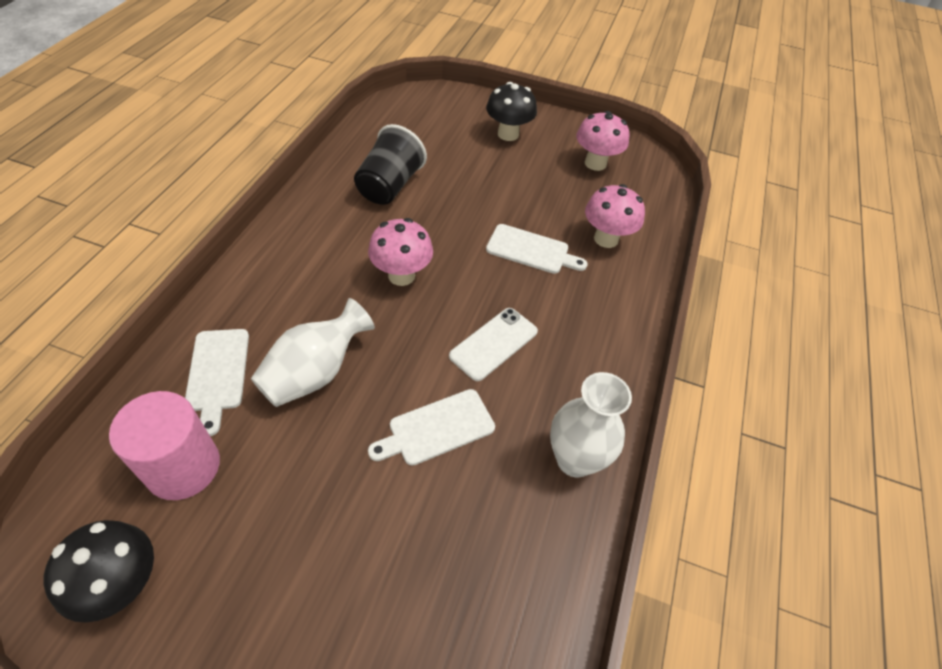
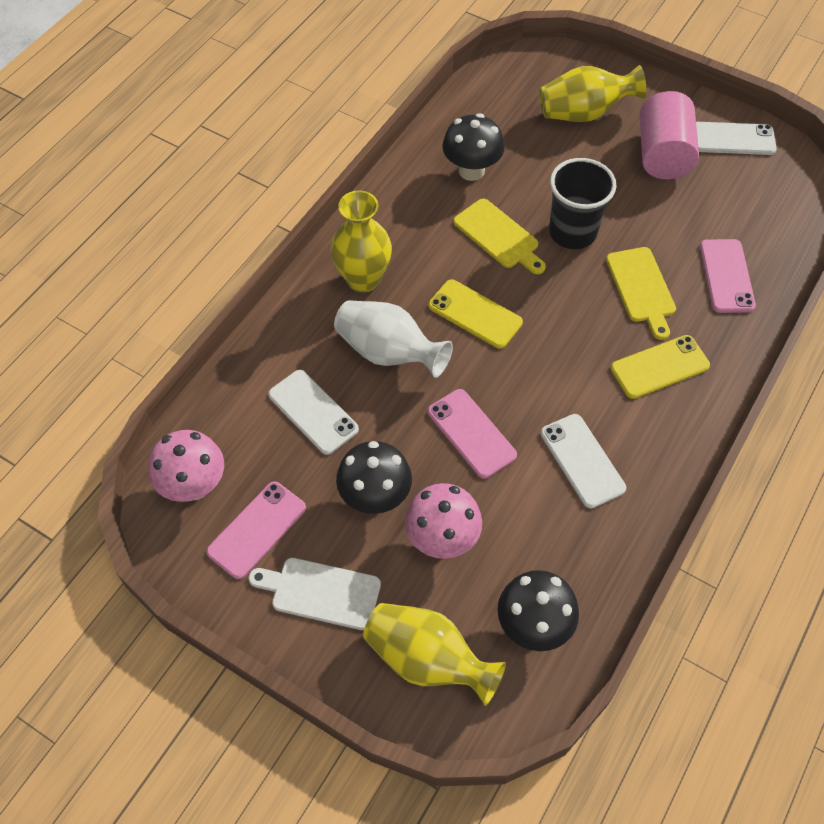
black mushroom: 2 -> 3
pink mushroom: 3 -> 2
pink phone: 0 -> 3
white cutting board: 3 -> 1
white phone: 1 -> 3
white vase: 2 -> 1
yellow cutting board: 0 -> 2
yellow phone: 0 -> 2
yellow vase: 0 -> 3

